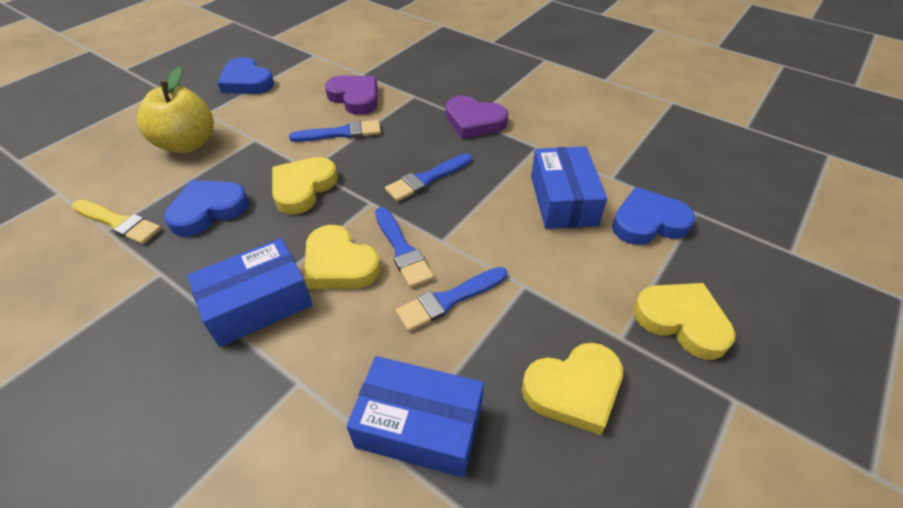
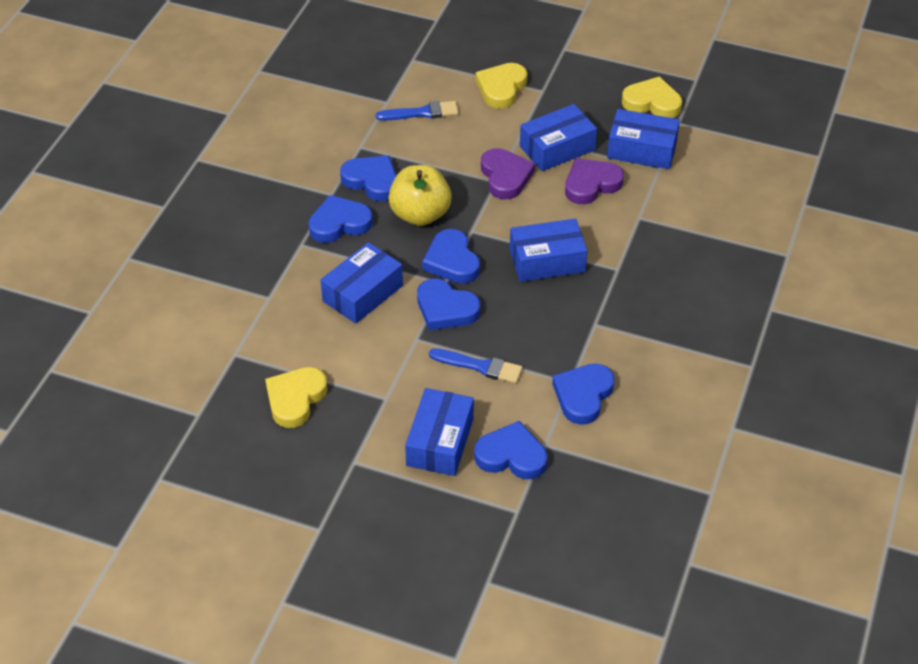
blue box: 3 -> 5
blue brush: 4 -> 2
blue heart: 3 -> 6
yellow brush: 1 -> 0
yellow heart: 4 -> 3

